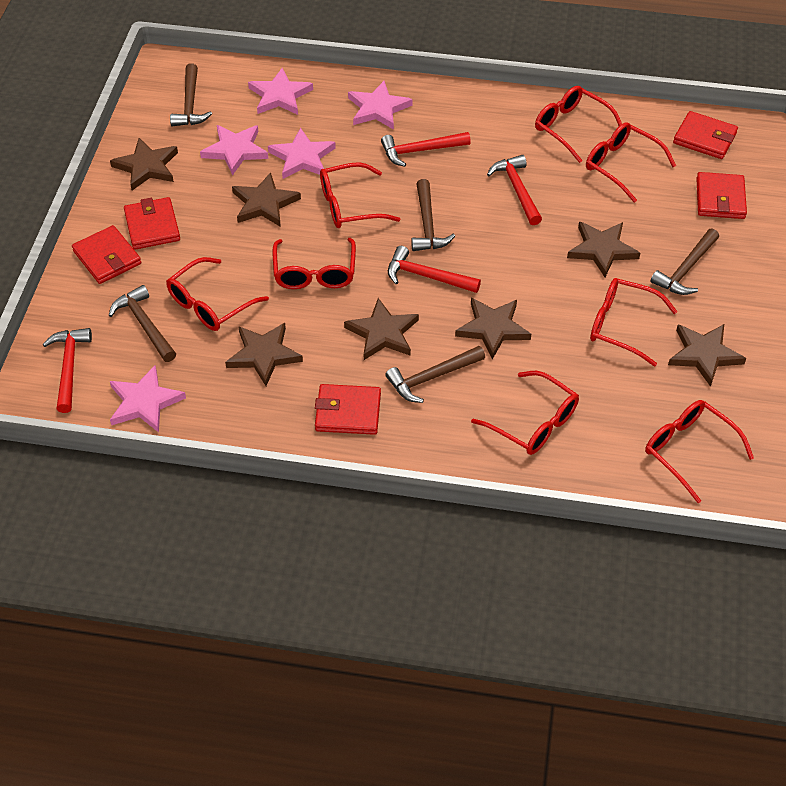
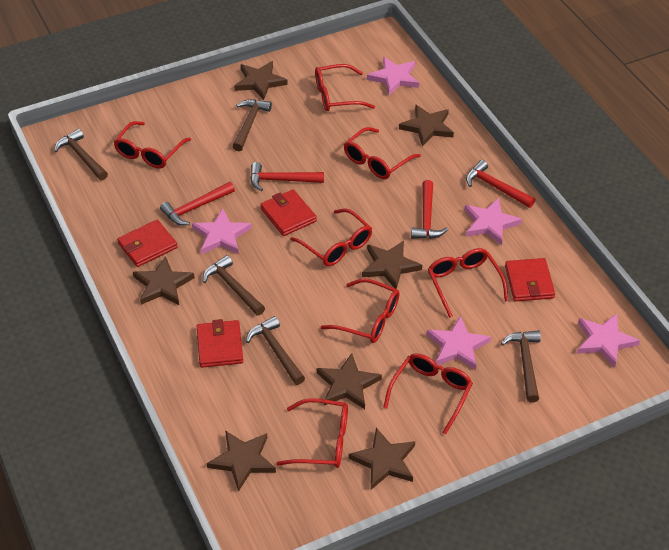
red wallet: 5 -> 4

